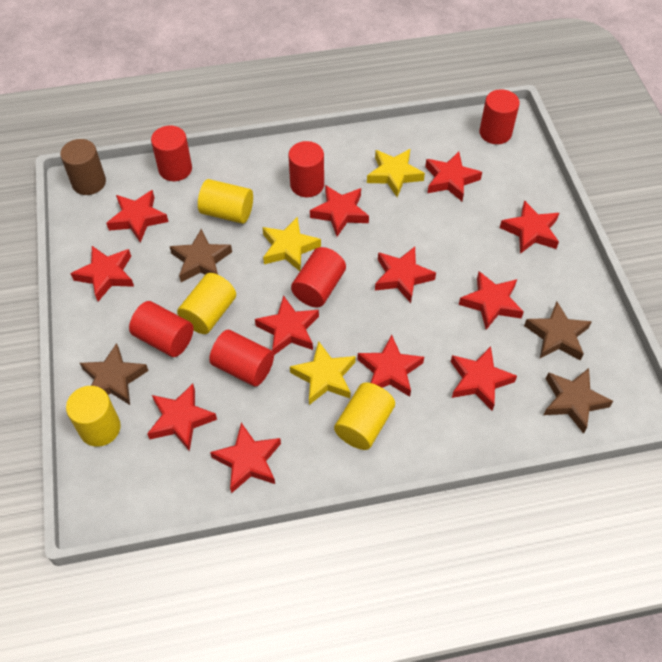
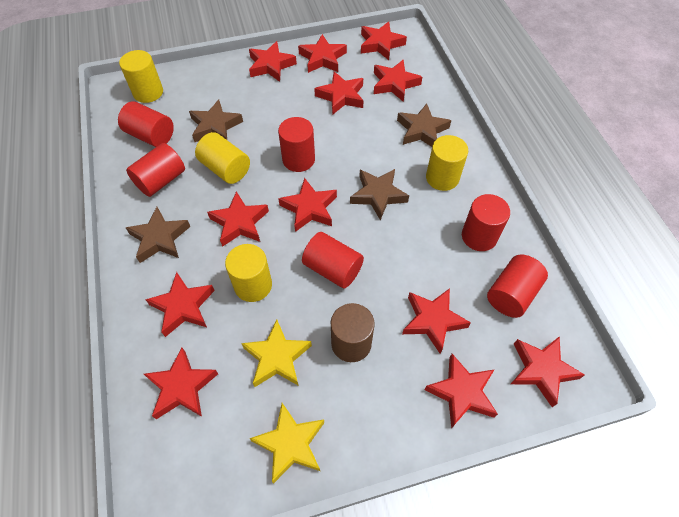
yellow star: 3 -> 2

